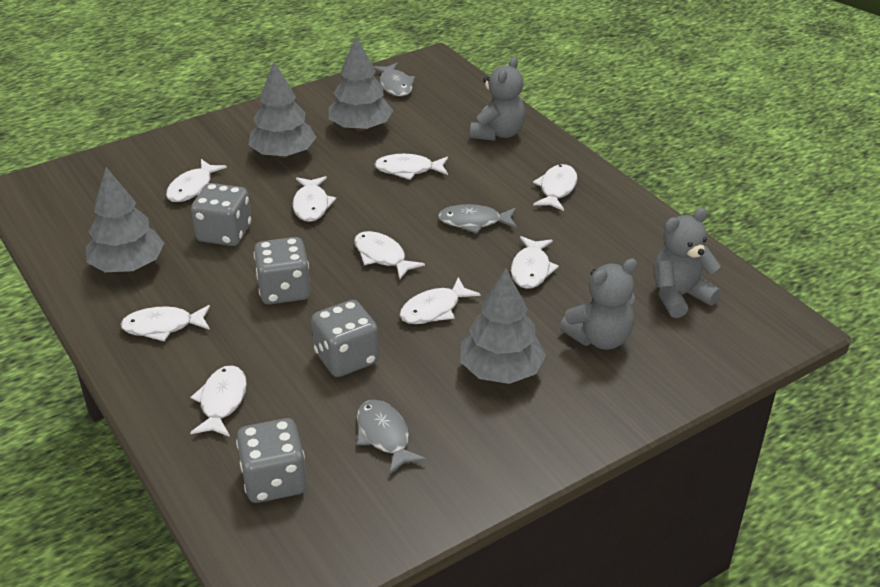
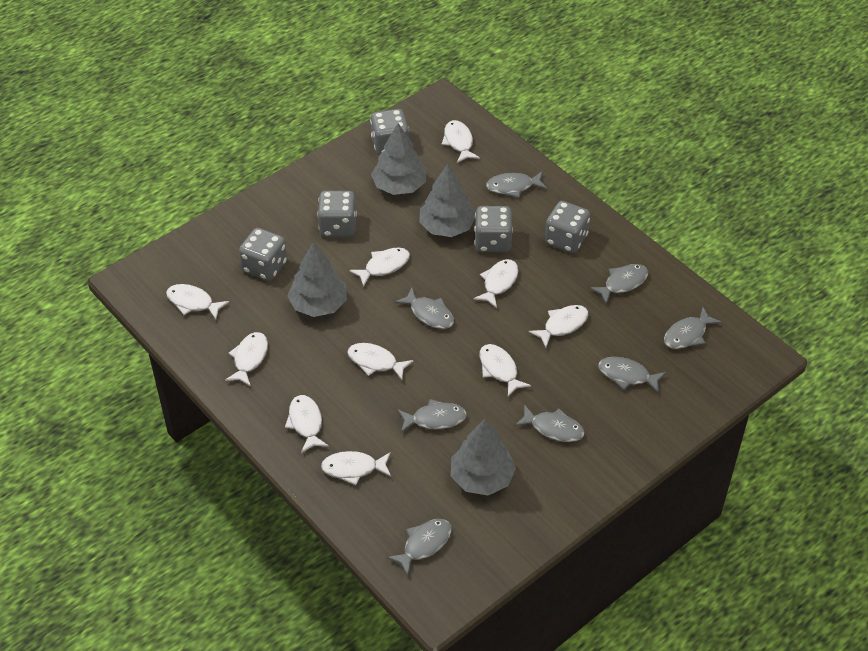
grey dice: 4 -> 5
grey fish: 3 -> 8
grey teddy bear: 3 -> 0
white fish: 9 -> 10

